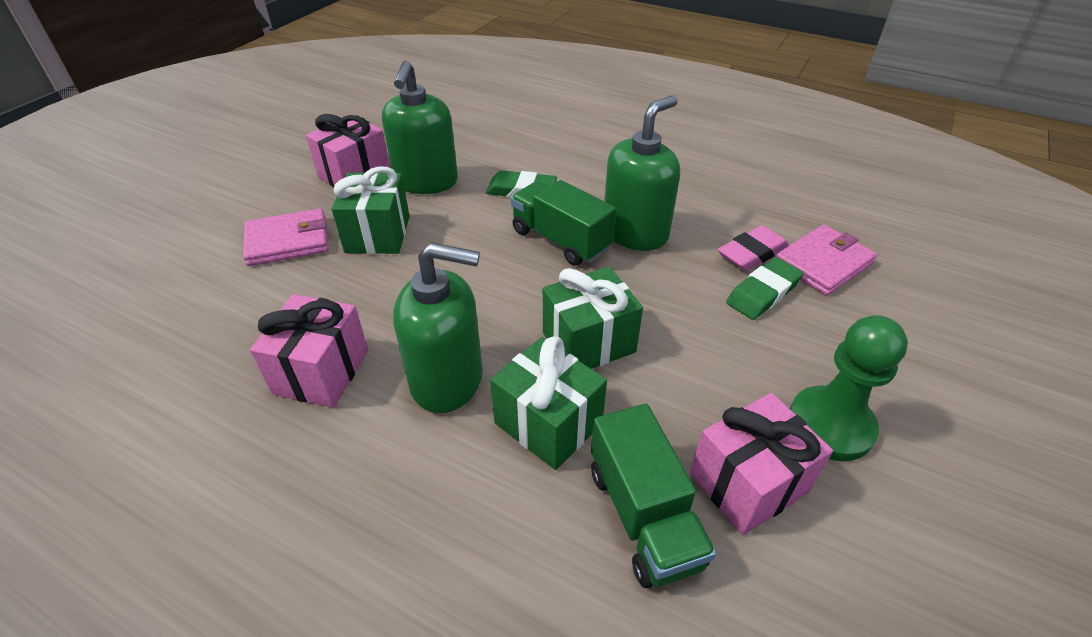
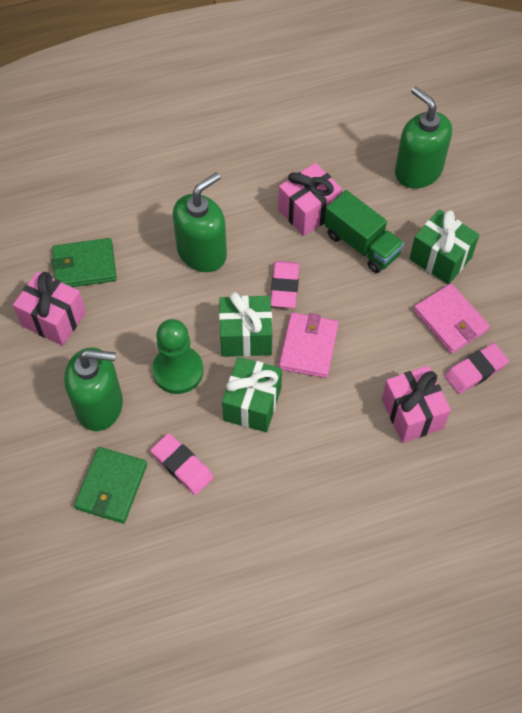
green eraser: 2 -> 0
green truck: 2 -> 1
green wallet: 0 -> 2
pink eraser: 1 -> 3

